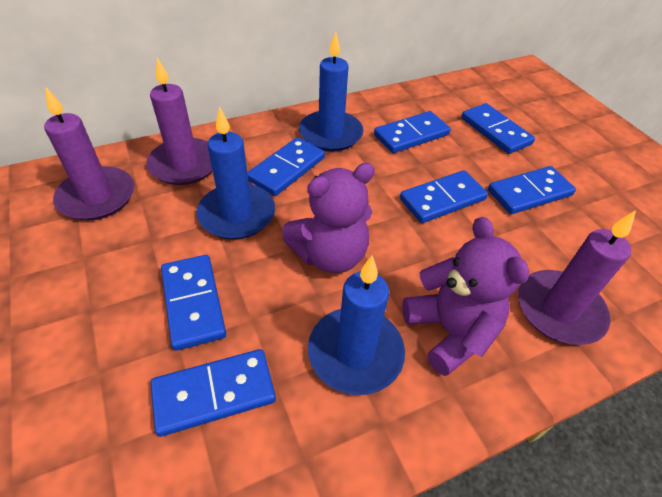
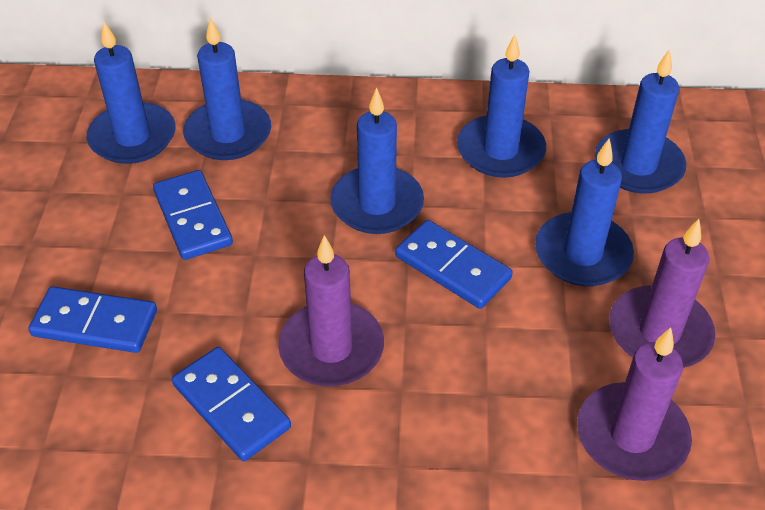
blue candle: 3 -> 6
blue domino: 7 -> 4
purple teddy bear: 2 -> 0

